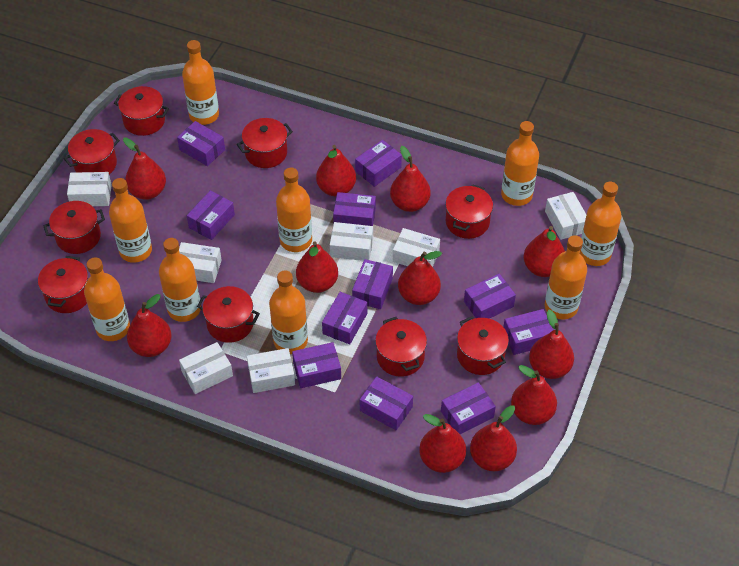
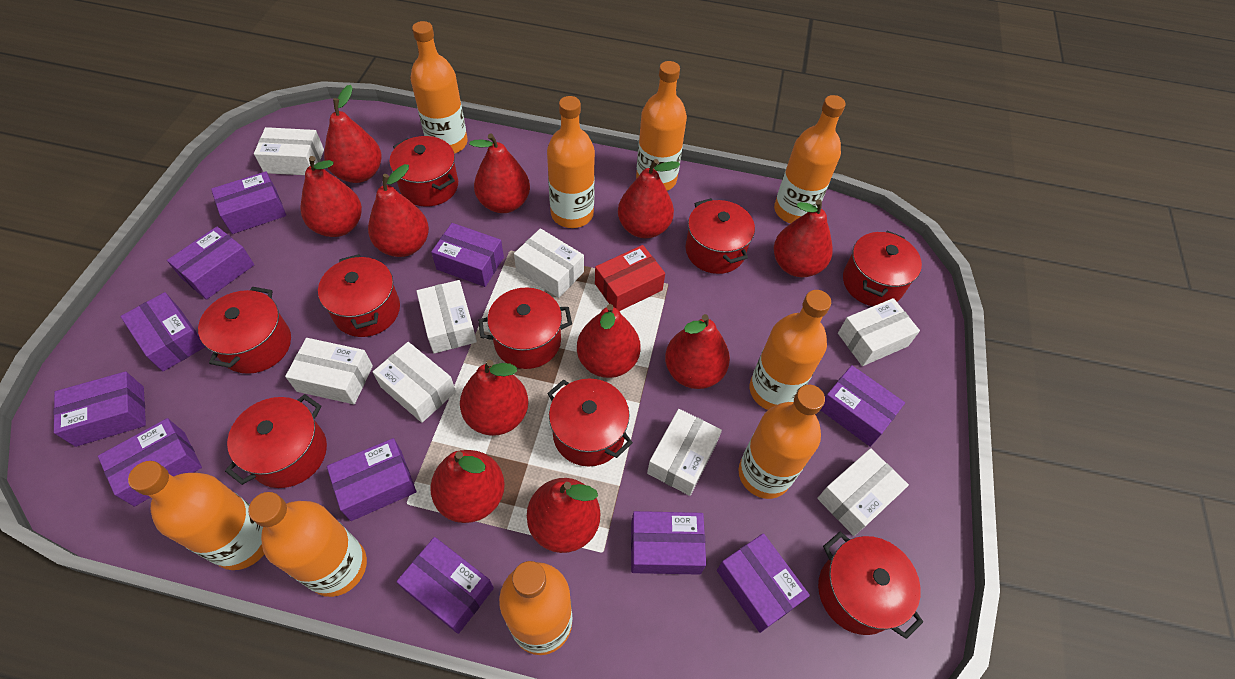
red box: 0 -> 1
white box: 7 -> 8

